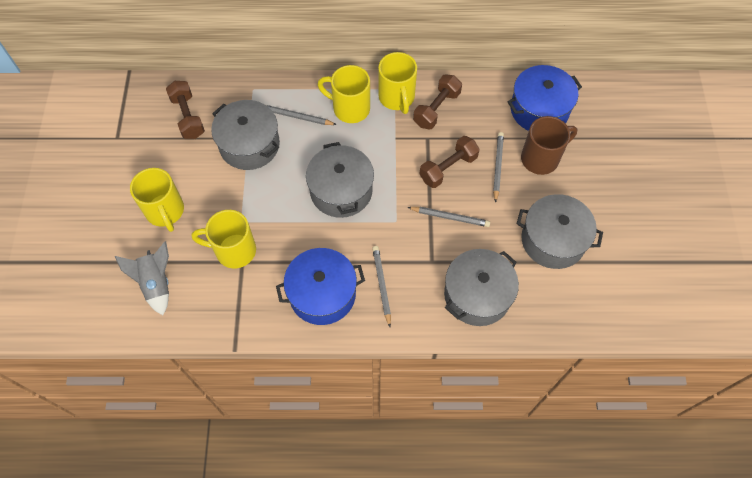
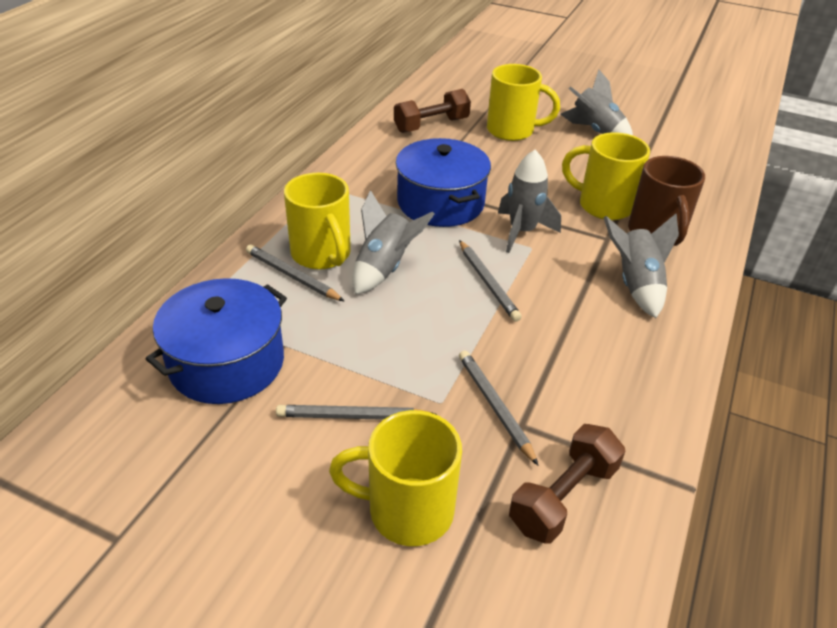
brown dumbbell: 3 -> 2
grey pot: 4 -> 0
grey rocket: 1 -> 4

